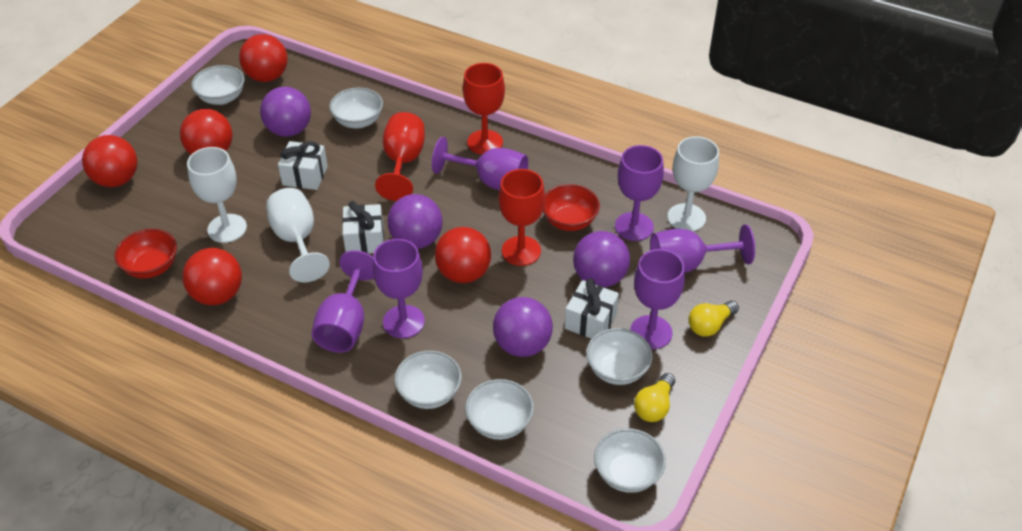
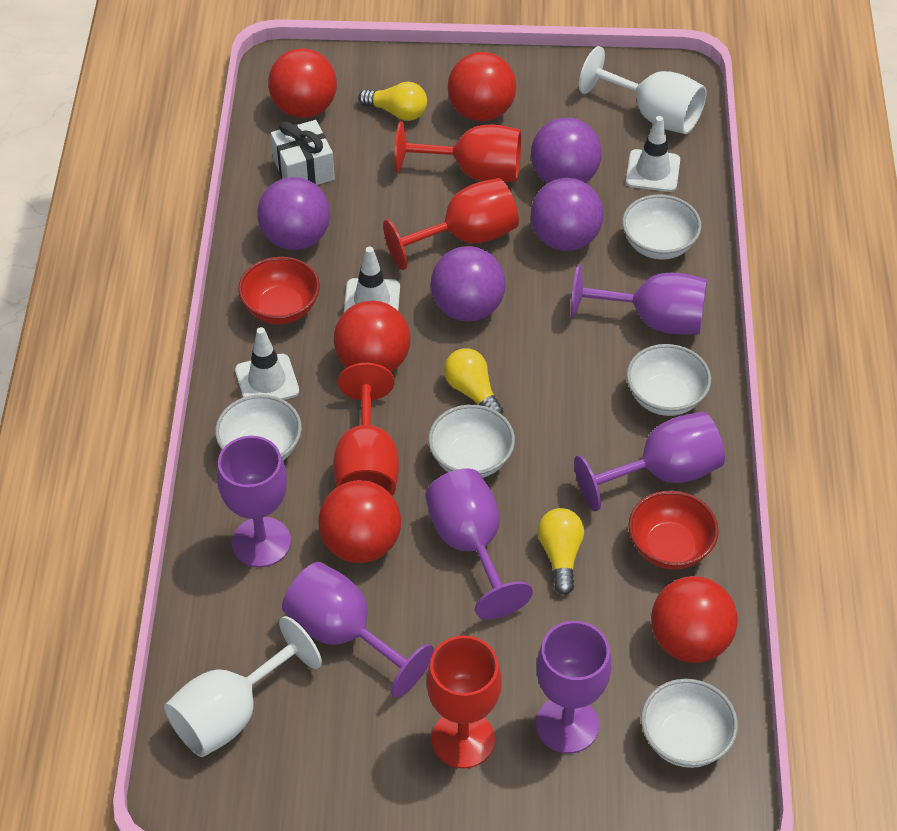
red goblet: 3 -> 4
white bowl: 6 -> 5
white gift: 3 -> 1
white goblet: 3 -> 2
white traffic cone: 0 -> 3
yellow light bulb: 2 -> 3

